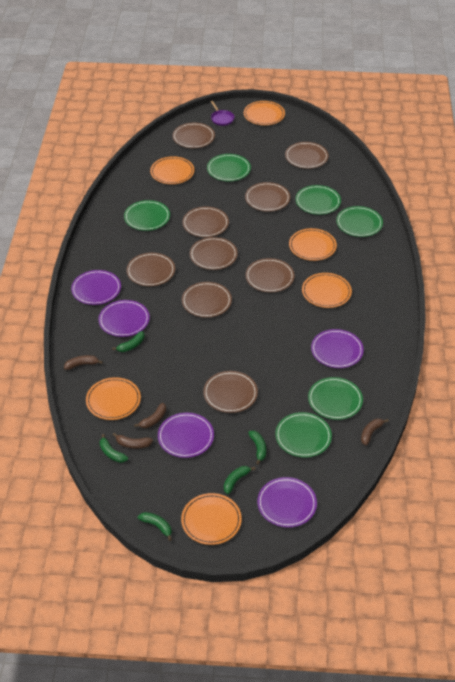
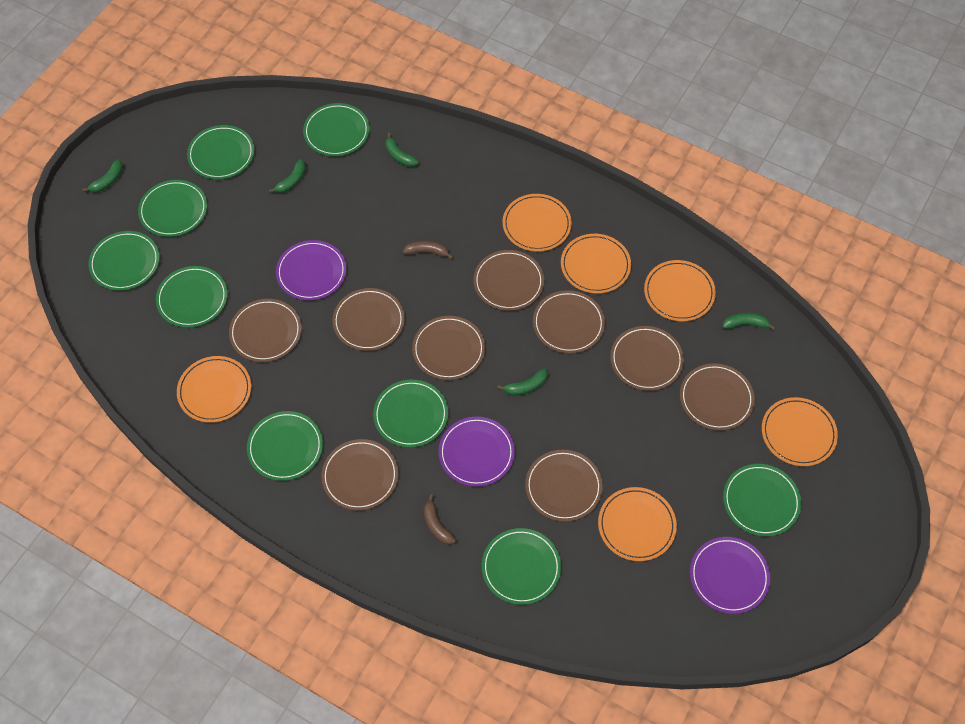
brown banana: 4 -> 2
green plate: 6 -> 9
purple pan: 1 -> 0
purple plate: 5 -> 3

